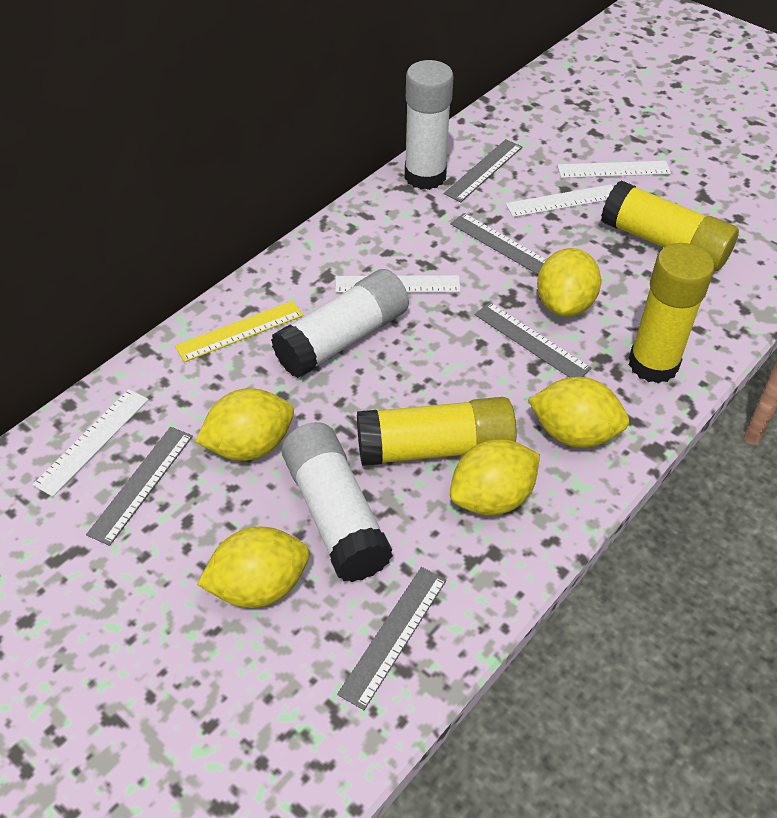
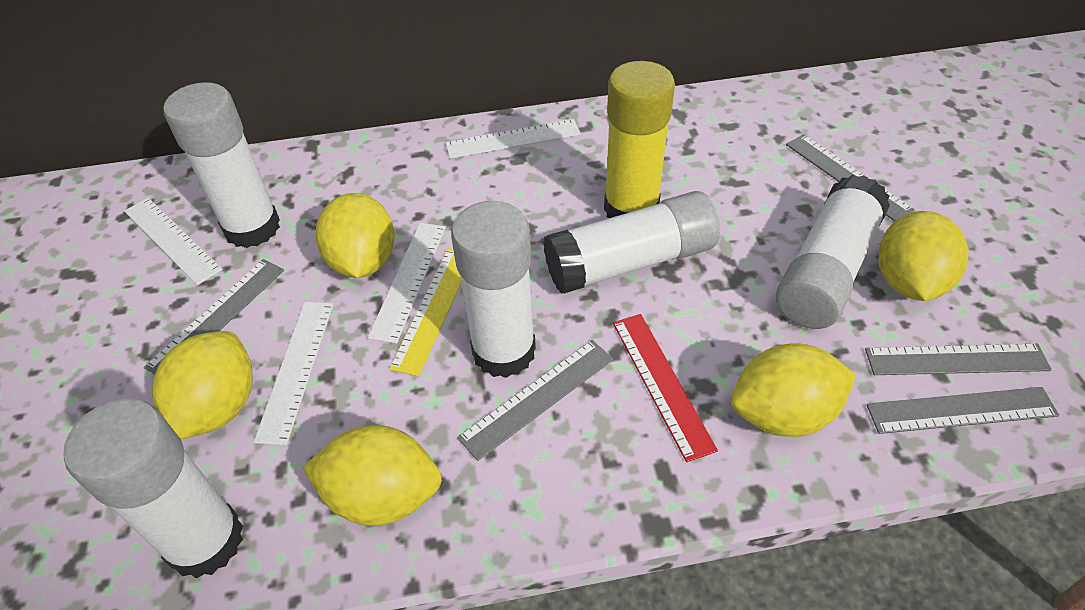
red ruler: 0 -> 1
white glue stick: 3 -> 5
yellow glue stick: 3 -> 1

